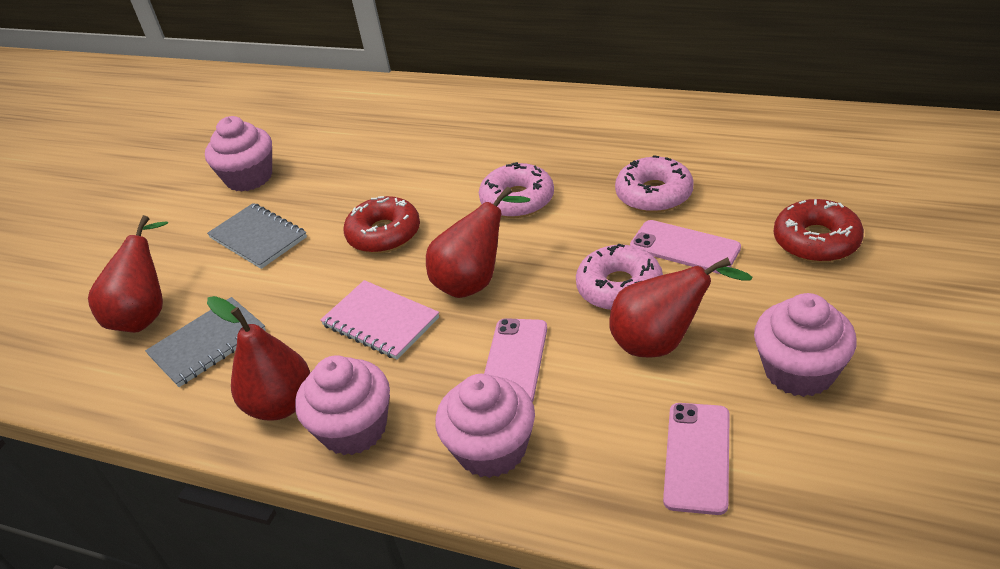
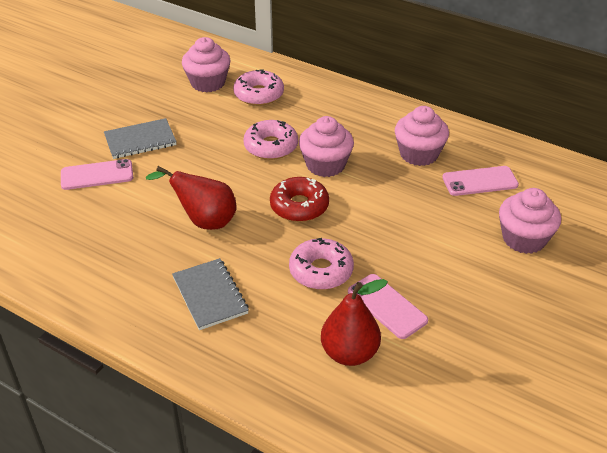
pink notebook: 1 -> 0
red donut: 2 -> 1
red pear: 4 -> 2

